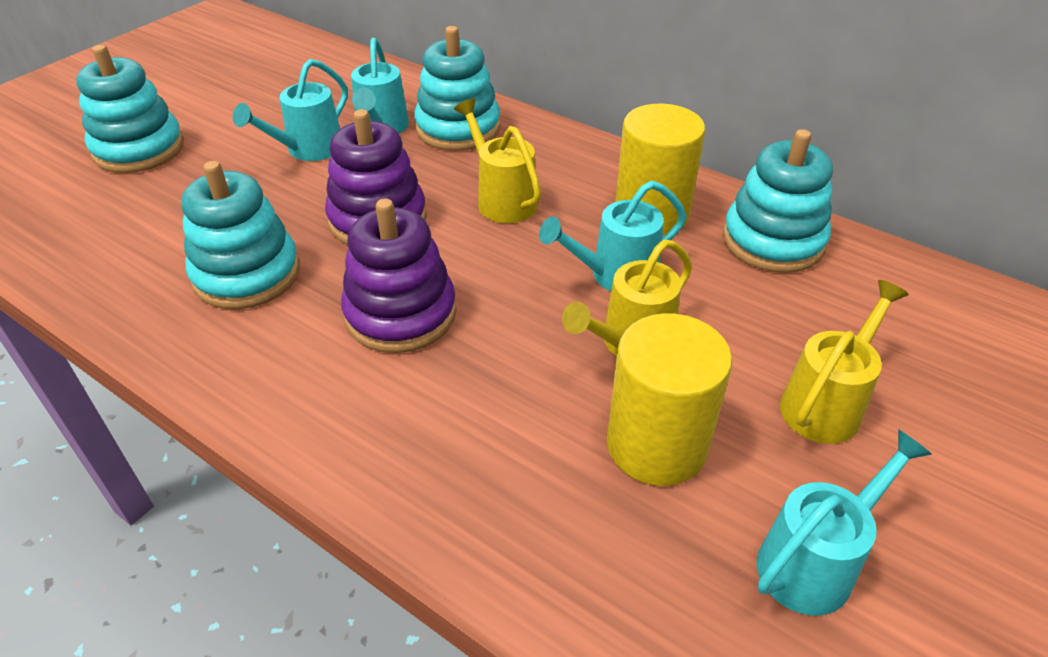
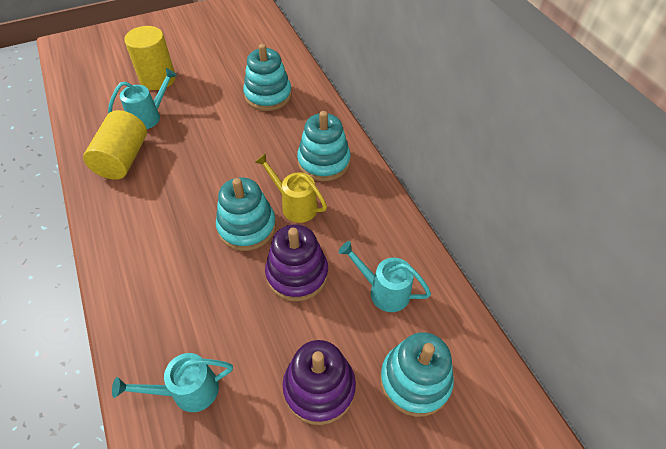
turquoise watering can: 4 -> 3
yellow watering can: 3 -> 1

